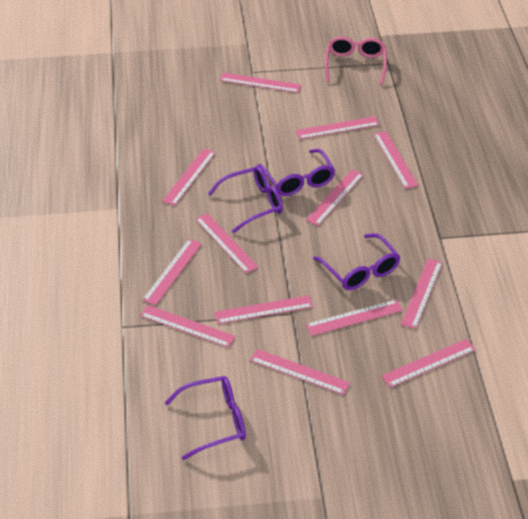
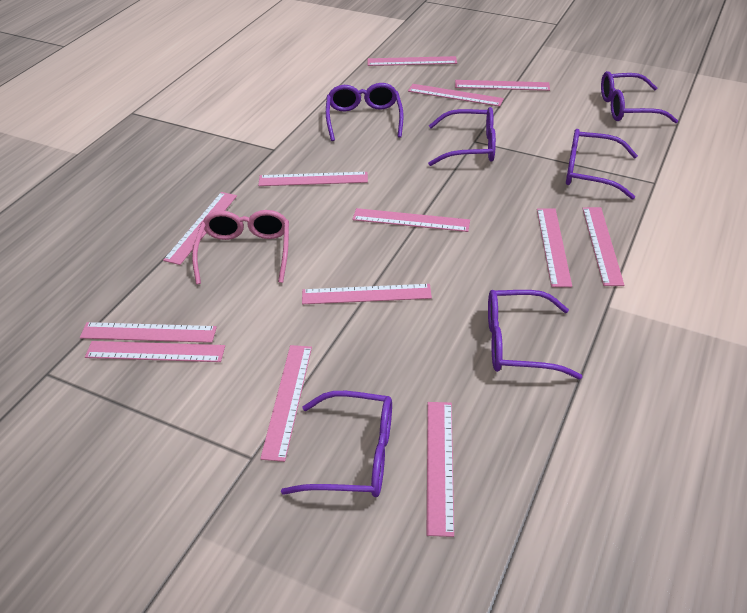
purple glasses: 4 -> 6

